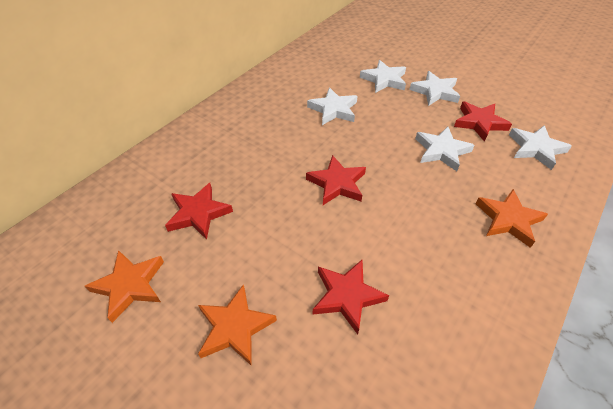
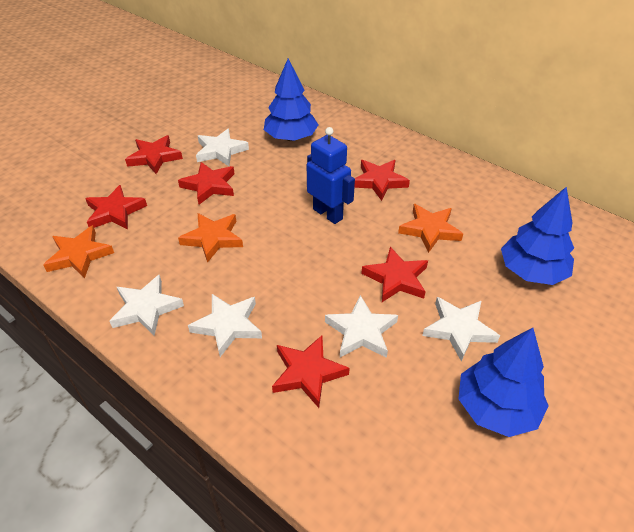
blue robot: 0 -> 1
blue tree: 0 -> 3
red star: 4 -> 6

